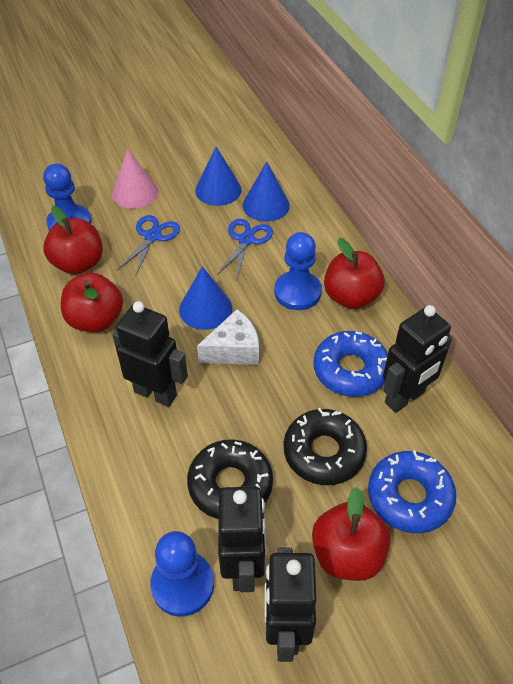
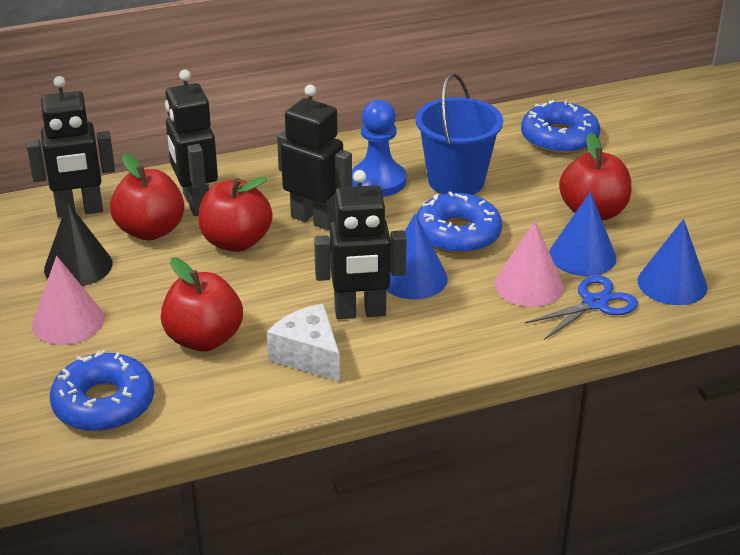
black cone: 0 -> 1
black donut: 2 -> 0
blue bucket: 0 -> 1
blue donut: 2 -> 3
blue pawn: 3 -> 1
blue scissors: 2 -> 1
pink cone: 1 -> 2

